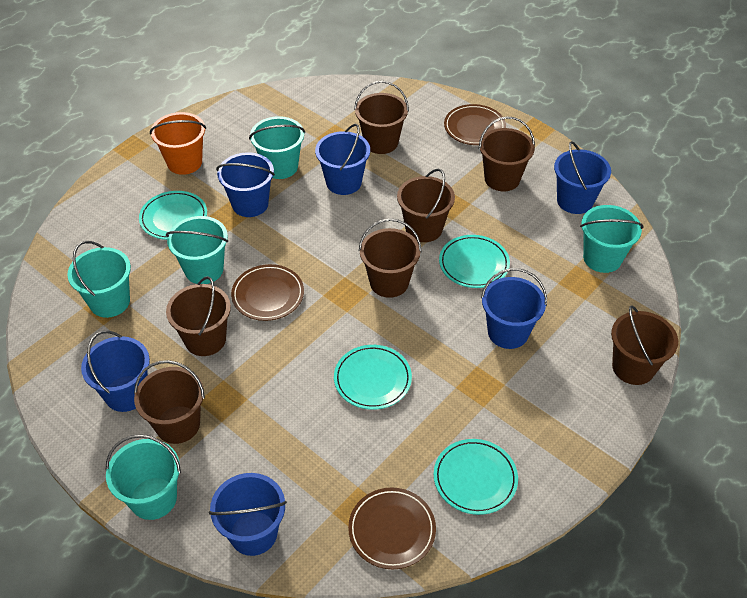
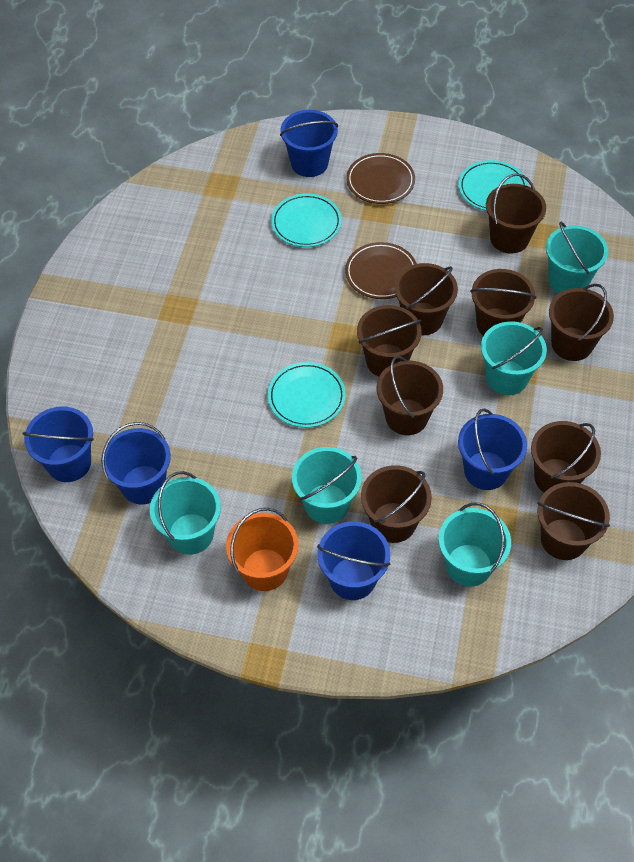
blue bucket: 6 -> 5
brown bucket: 7 -> 9
brown plate: 3 -> 2
turquoise plate: 4 -> 3

